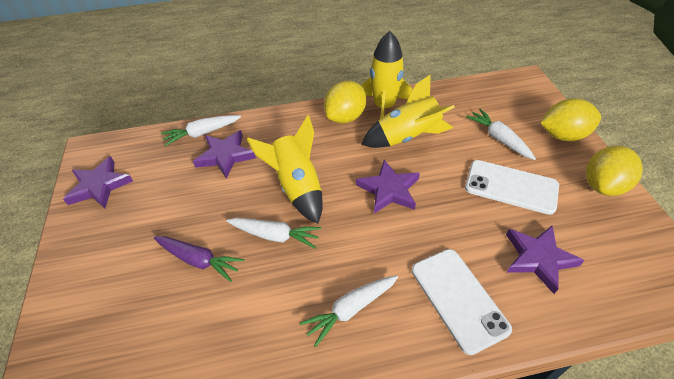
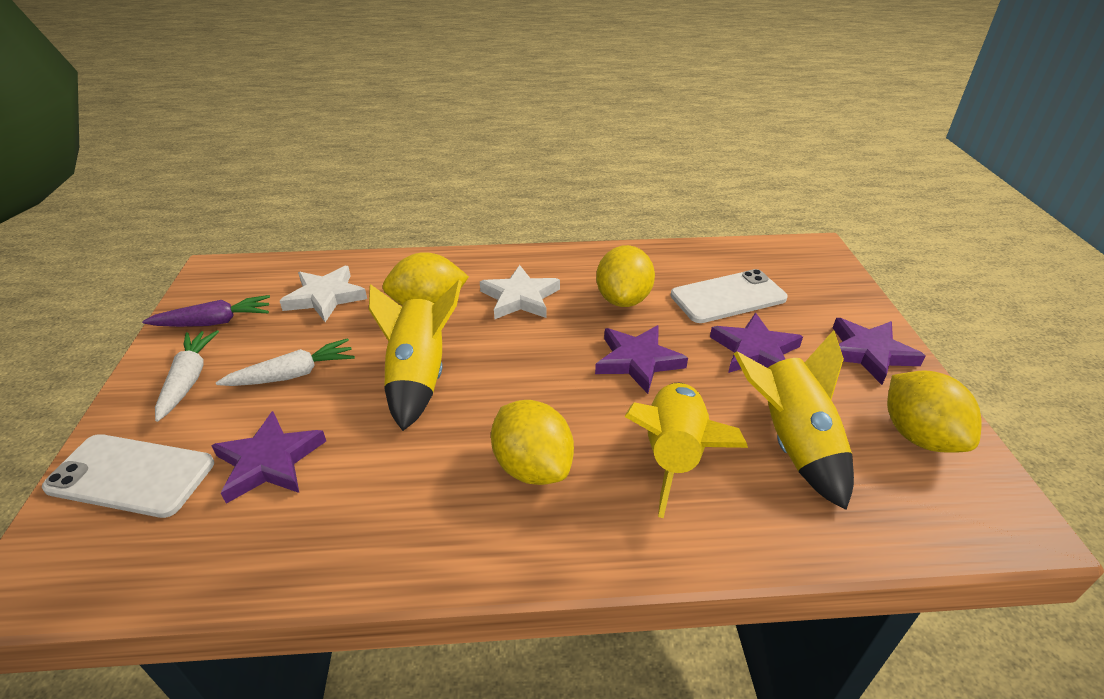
white carrot: 4 -> 2
white star: 0 -> 2
yellow lemon: 3 -> 4

